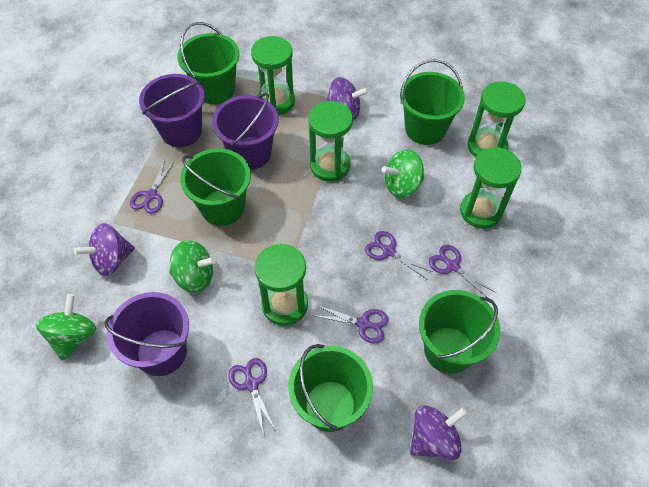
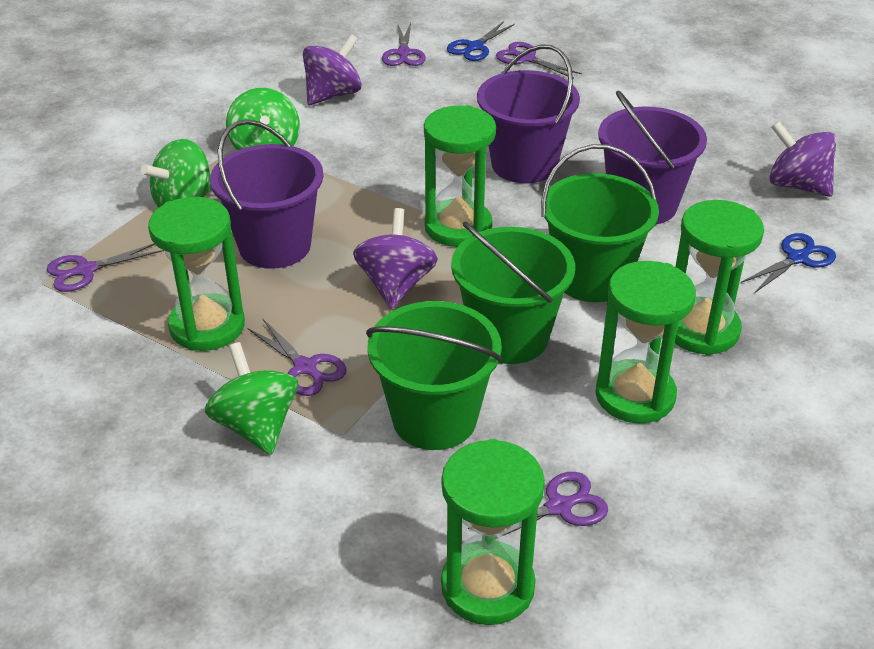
blue scissors: 0 -> 2
green bucket: 5 -> 3

